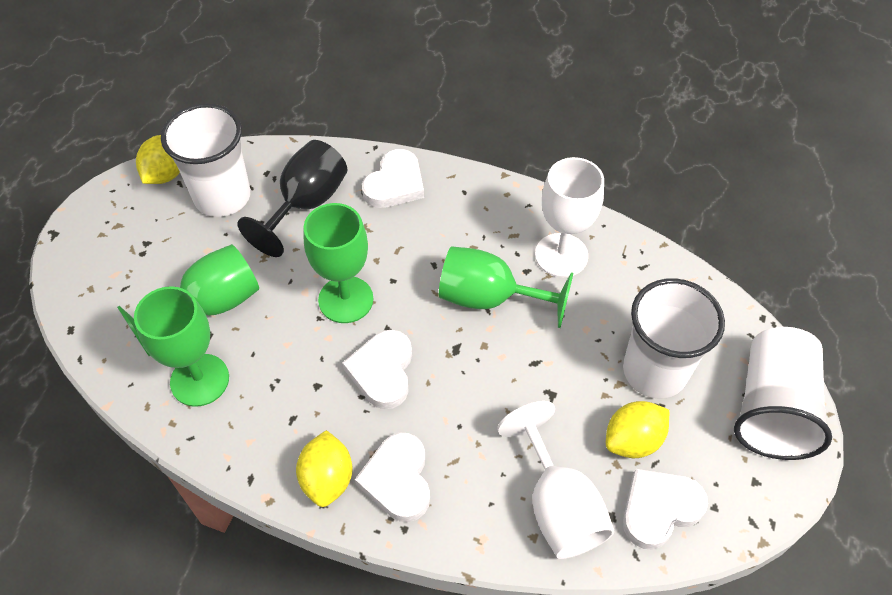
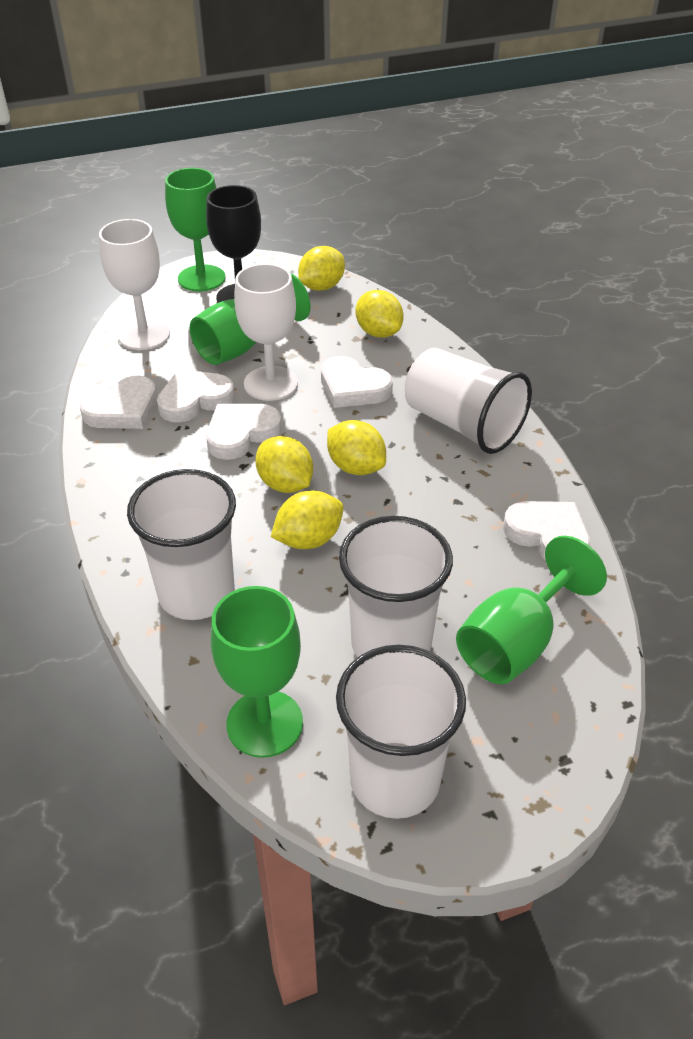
white cup: 3 -> 4
white heart: 4 -> 5
yellow lemon: 3 -> 5

